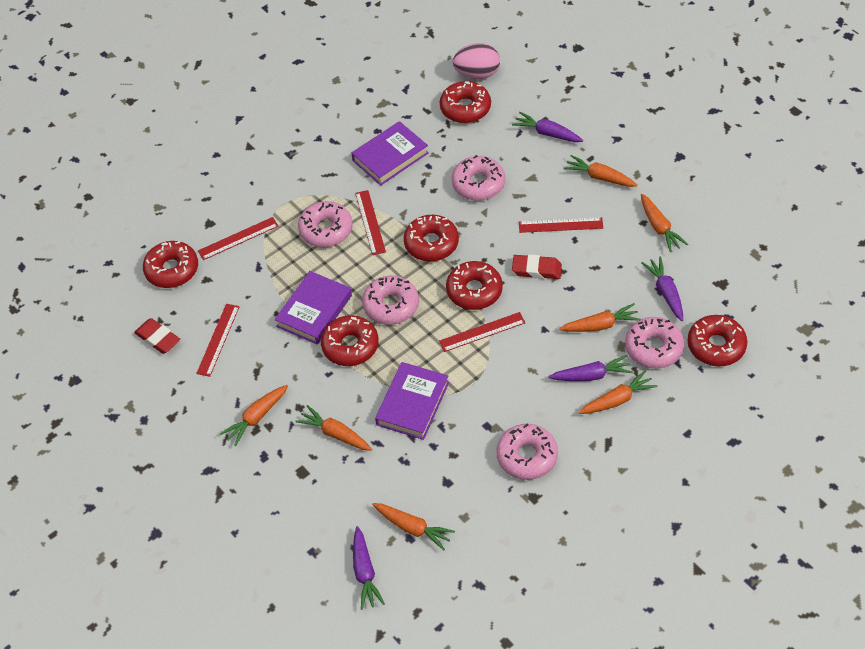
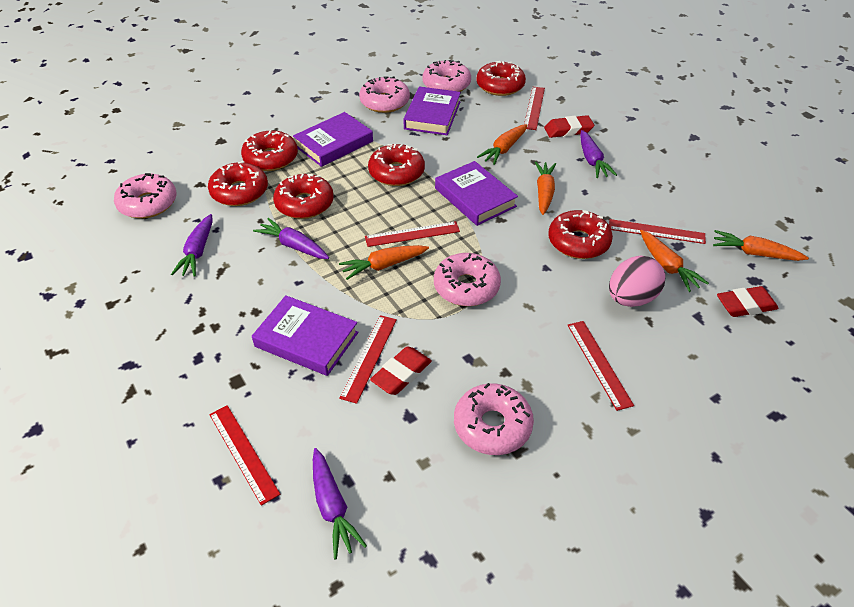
orange carrot: 7 -> 5
purple book: 3 -> 4
red eraser: 2 -> 3
red ruler: 5 -> 6

